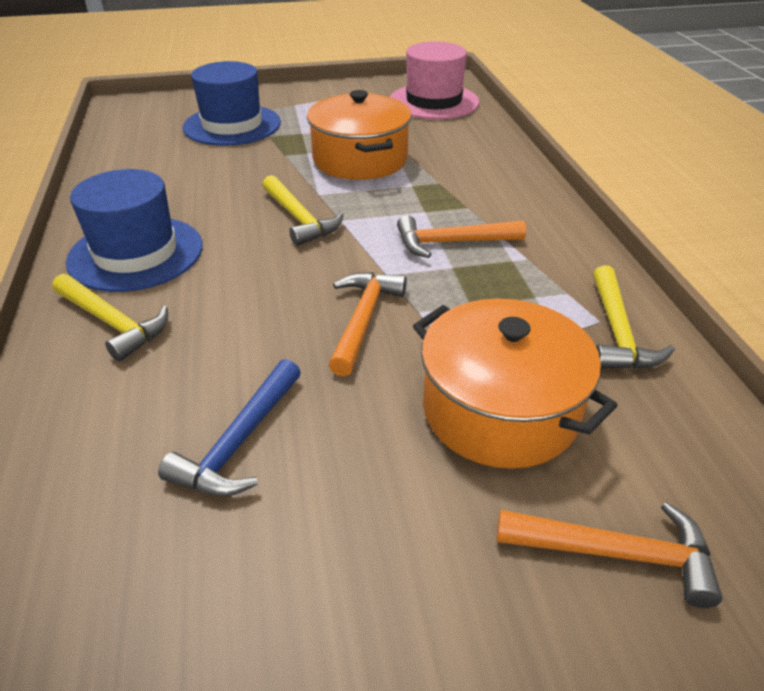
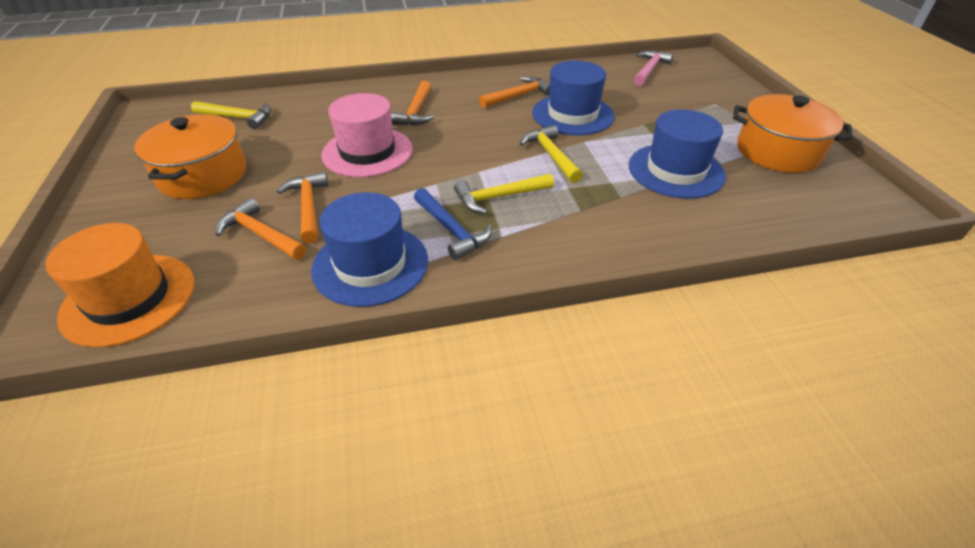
blue hat: 2 -> 3
orange hammer: 3 -> 4
orange hat: 0 -> 1
pink hammer: 0 -> 1

